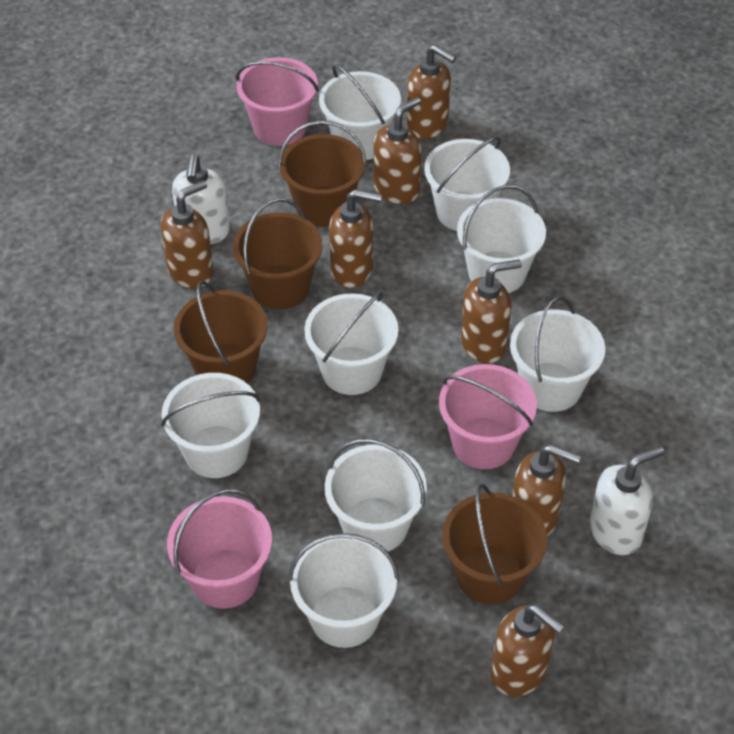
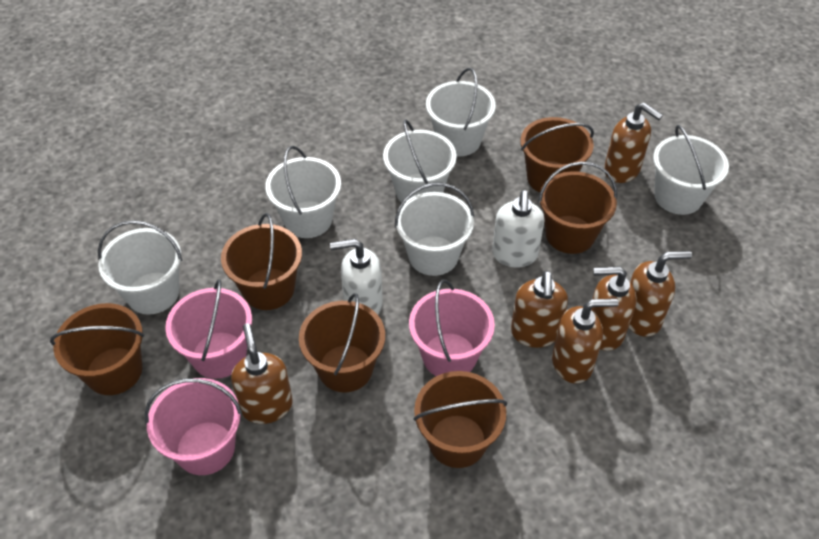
brown bucket: 4 -> 6
brown soap dispenser: 7 -> 6
white bucket: 8 -> 6

